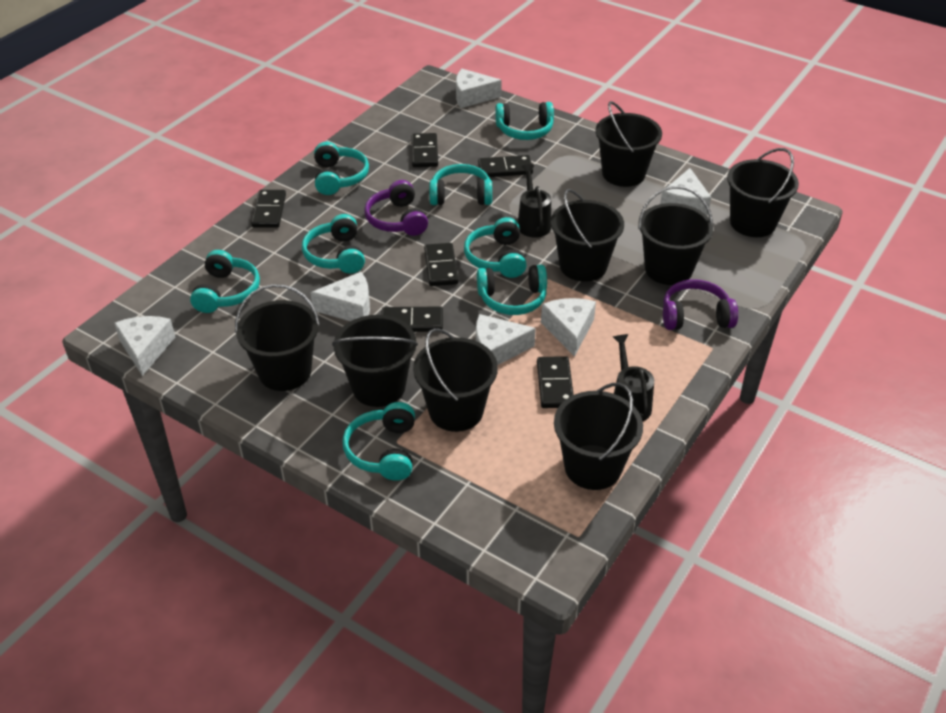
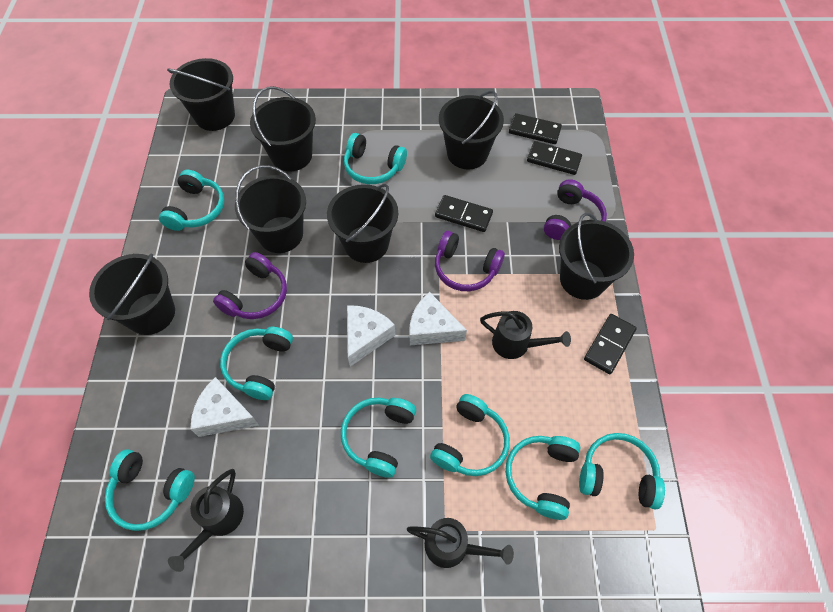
black bucket: 8 -> 7
black domino: 6 -> 4
black watering can: 2 -> 3
purple headphones: 2 -> 3
white cheese: 6 -> 3

